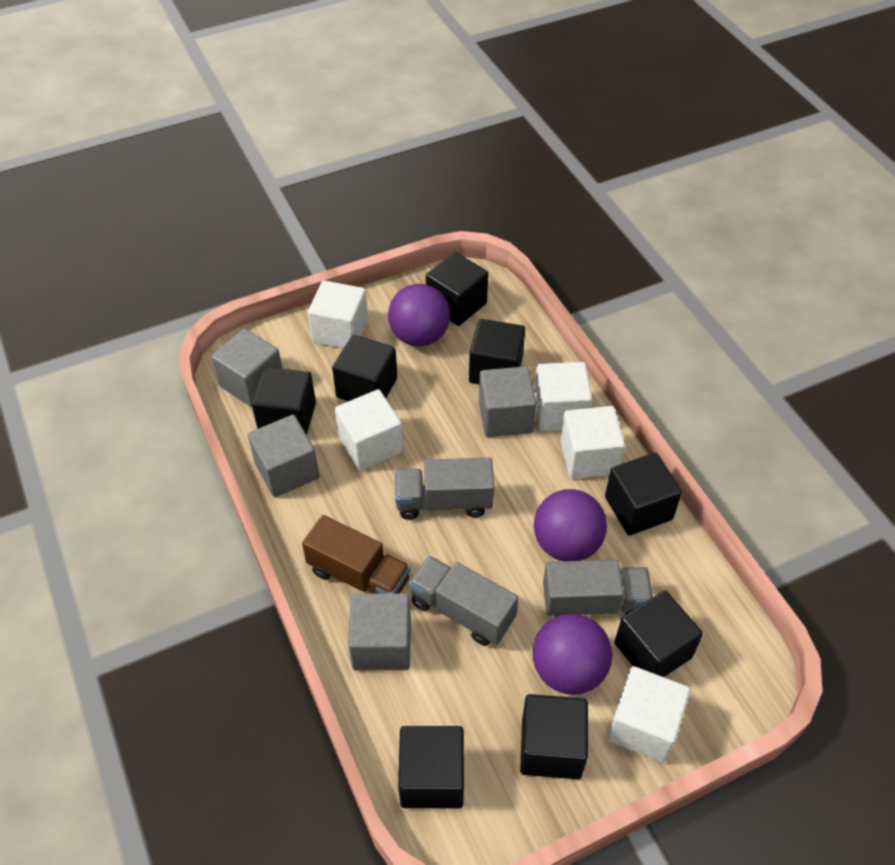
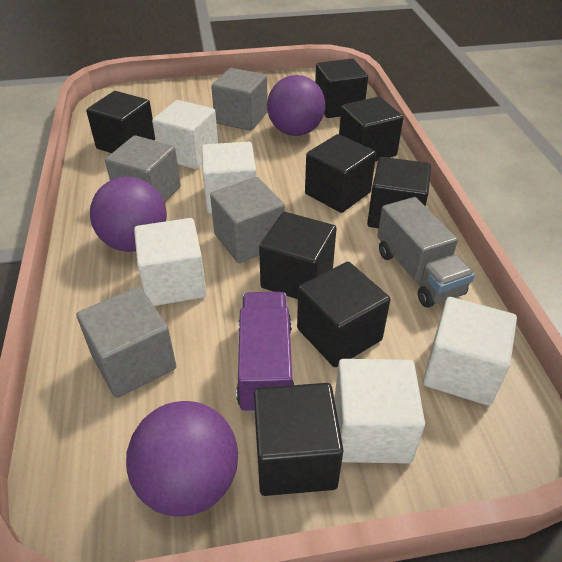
brown truck: 1 -> 0
grey truck: 3 -> 1
purple truck: 0 -> 1

